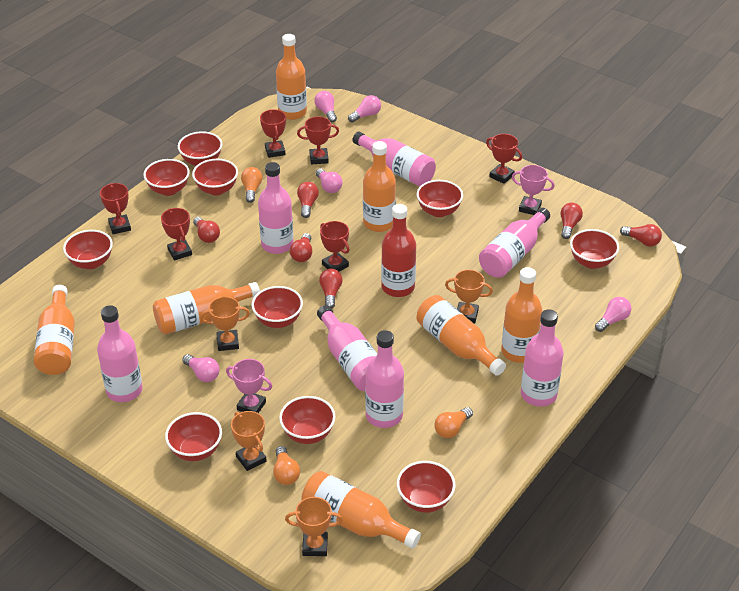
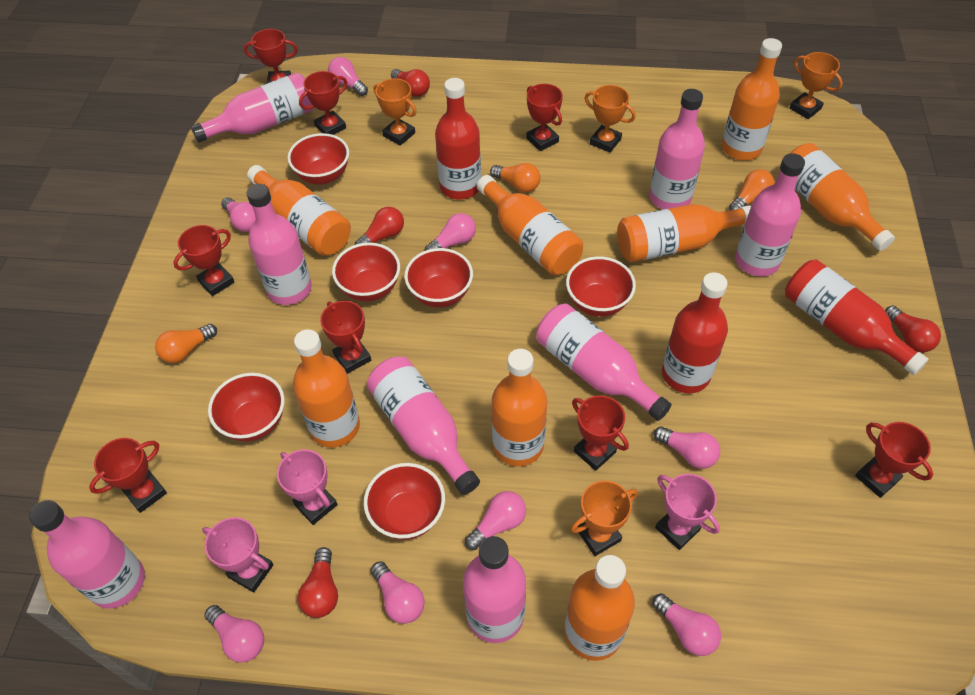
orange bottle: 7 -> 8
pink bottle: 7 -> 8
pink light bulb: 5 -> 8
pink trophy: 2 -> 3
red bottle: 1 -> 3
red bowl: 10 -> 6
red light bulb: 6 -> 4
red trophy: 6 -> 8

